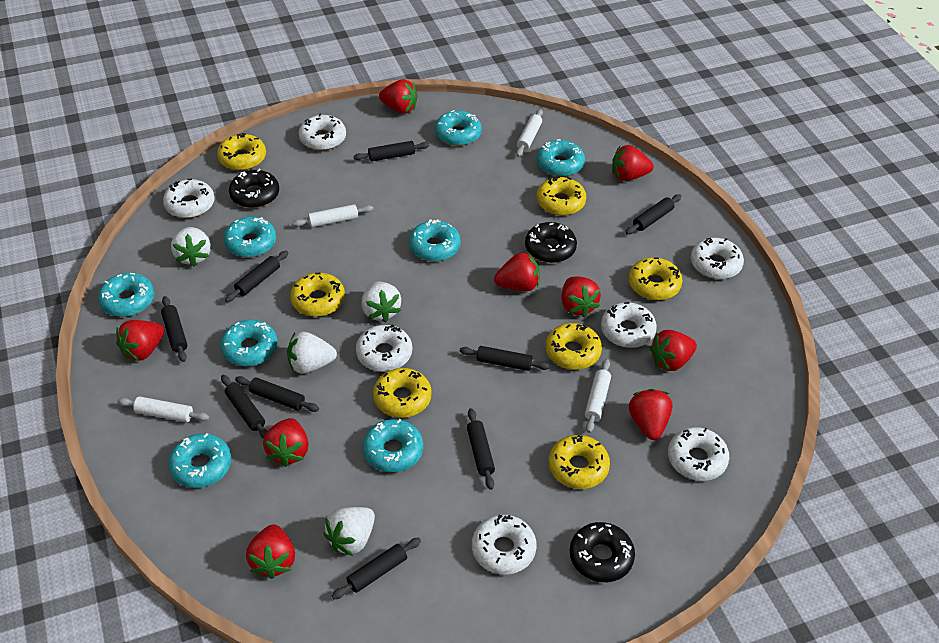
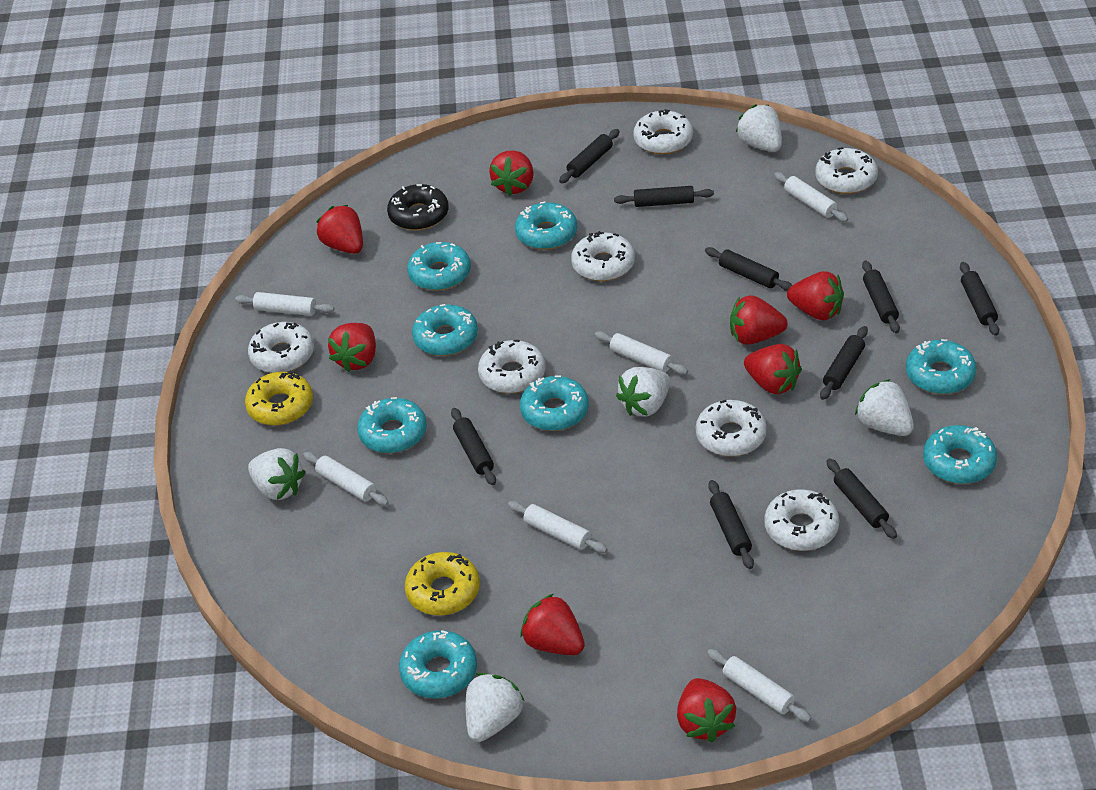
black donut: 3 -> 1
red strawberry: 9 -> 8
white rolling pin: 4 -> 6
white strawberry: 4 -> 5
yellow donut: 7 -> 2

